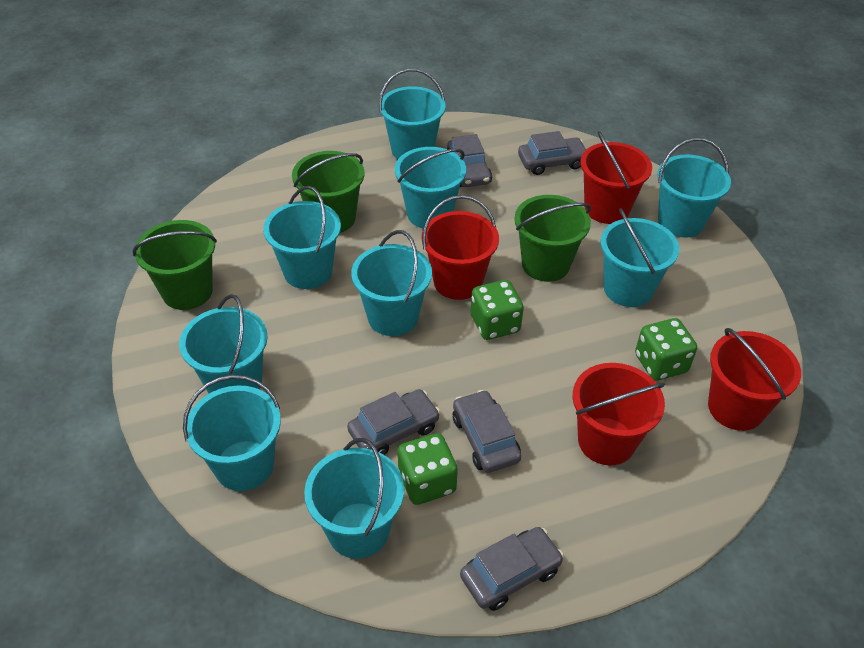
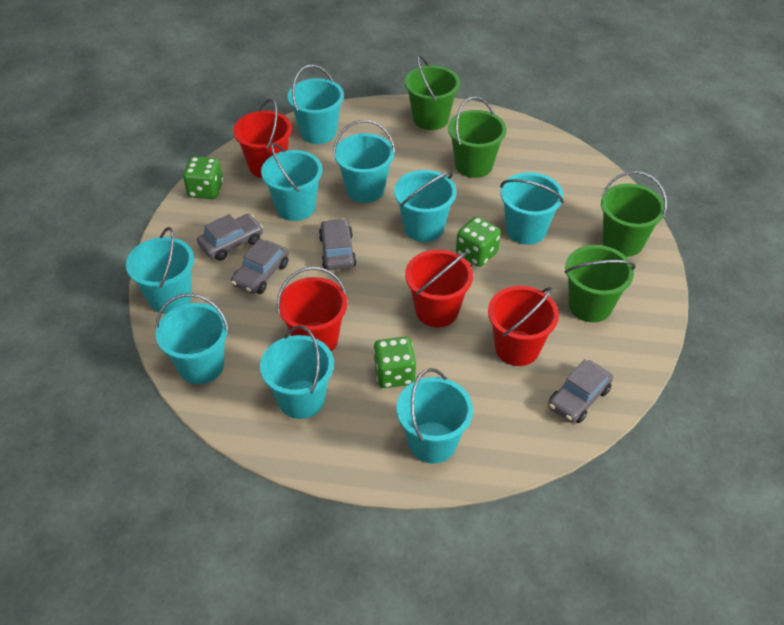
green bucket: 3 -> 4
grey car: 5 -> 4

